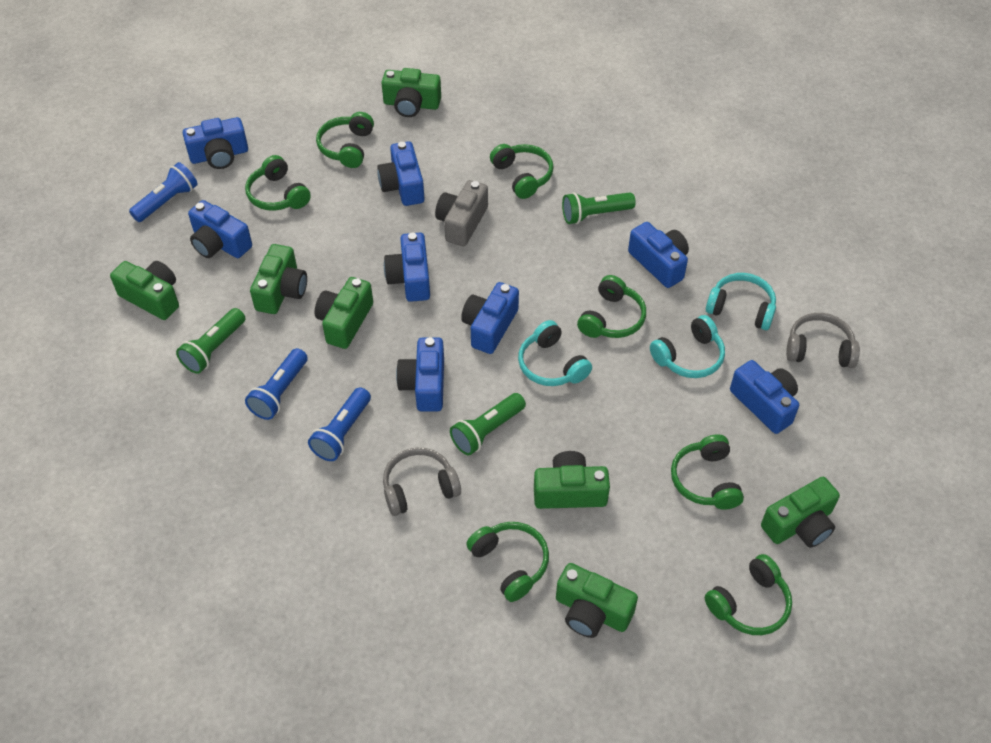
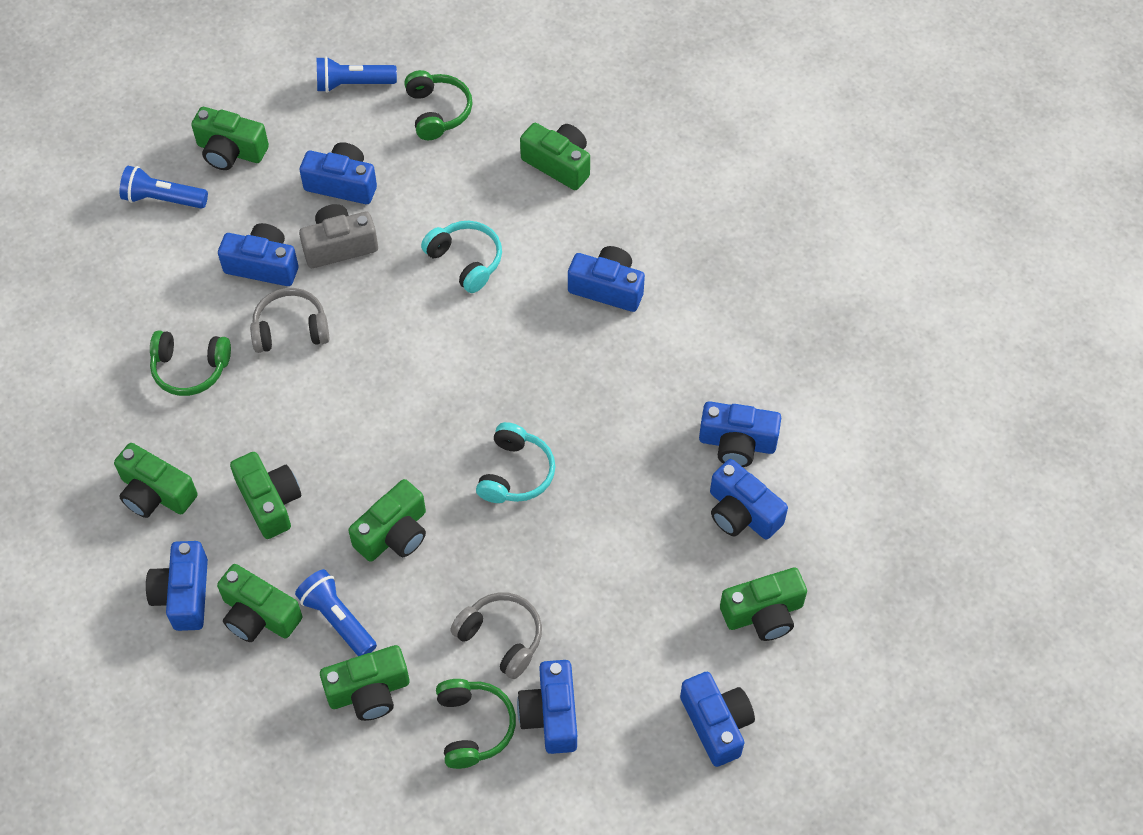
green camera: 7 -> 8
green flashlight: 3 -> 0
green headphones: 7 -> 3
turquoise headphones: 3 -> 2

